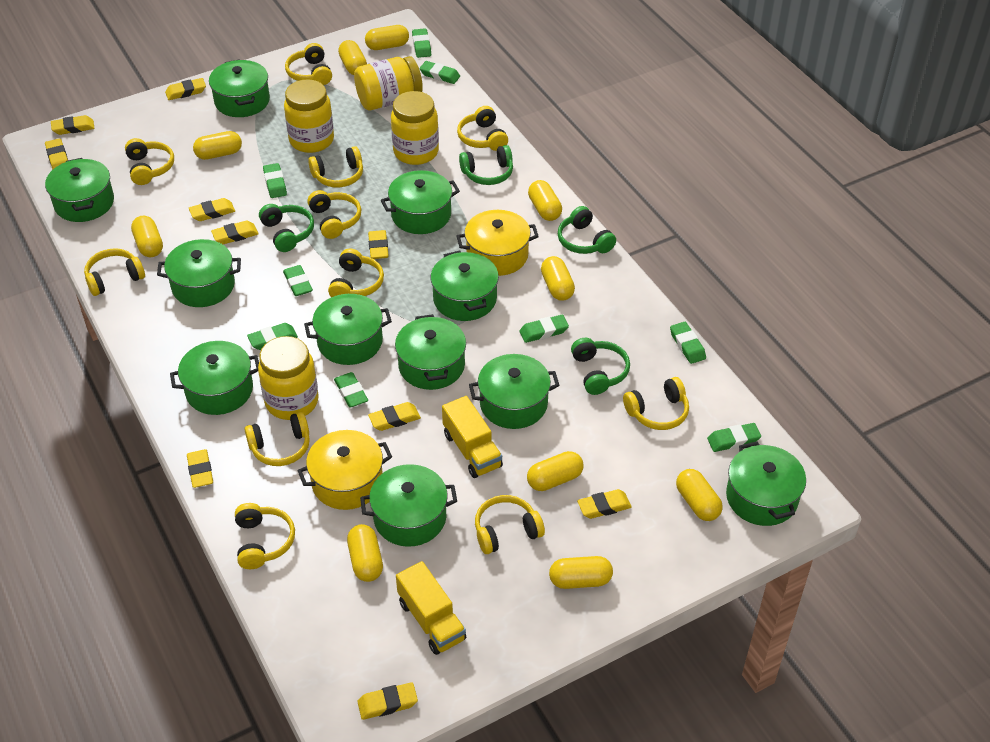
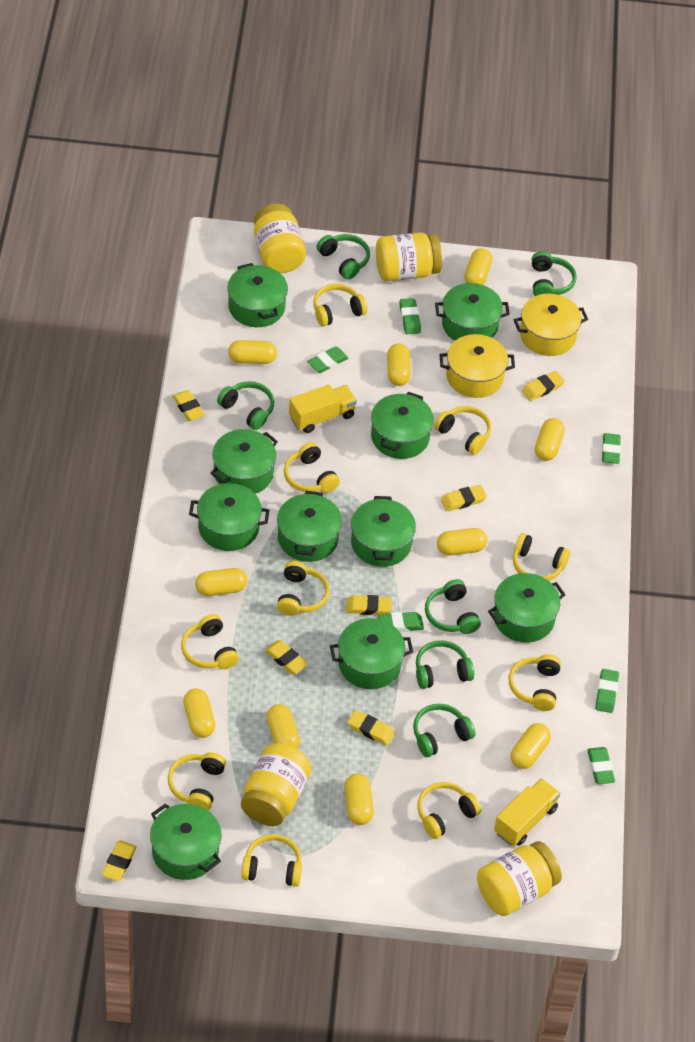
green eraser: 9 -> 6
green headphones: 4 -> 6
green pot: 11 -> 10
yellow eraser: 10 -> 7
yellow headphones: 11 -> 10

